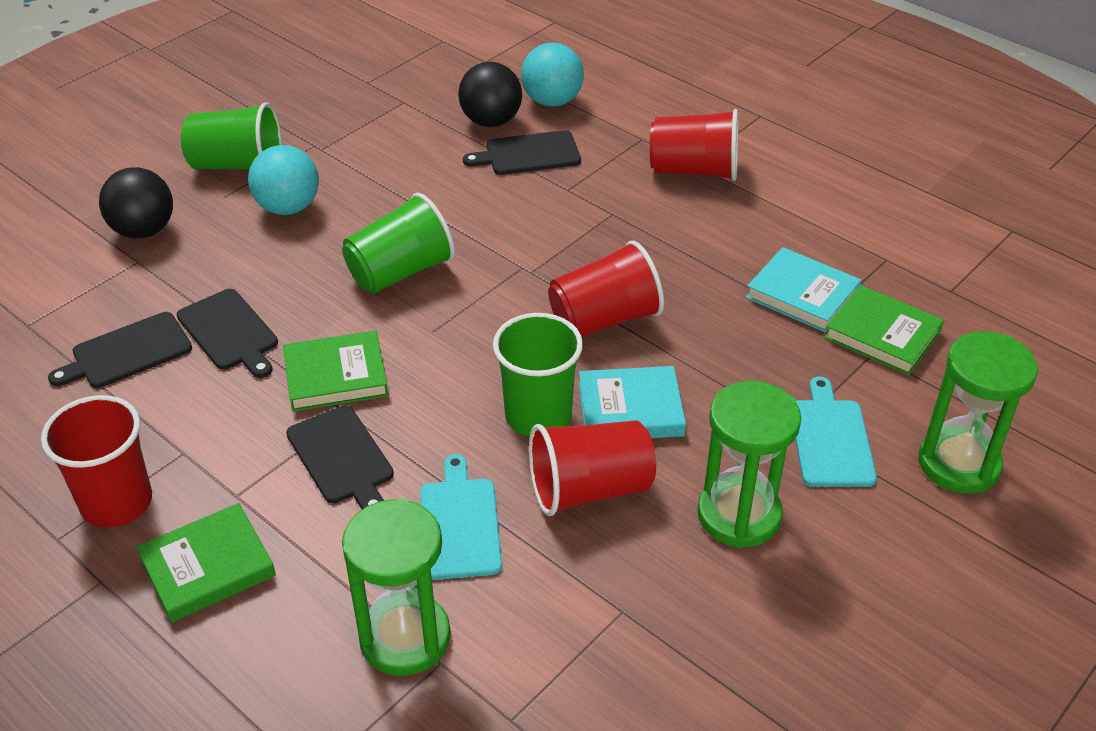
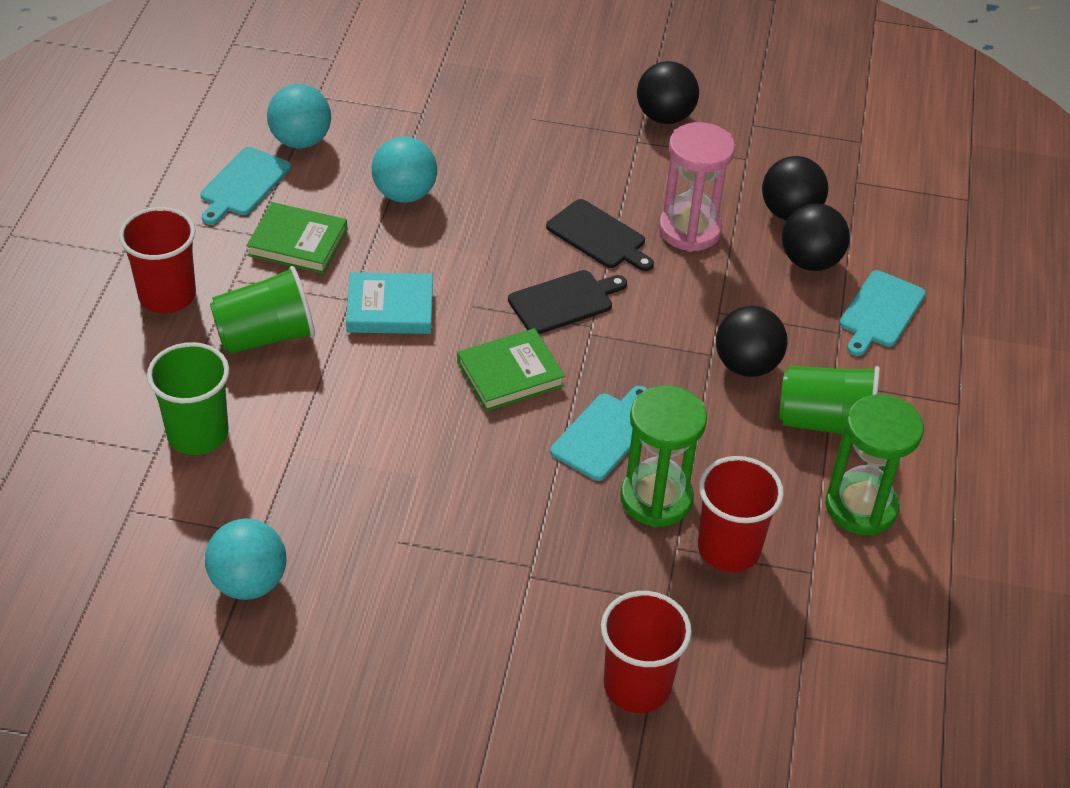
black ball: 2 -> 4
black cutting board: 4 -> 2
green book: 3 -> 2
green hourglass: 3 -> 2
pink hourglass: 0 -> 1
red cup: 4 -> 3
turquoise ball: 2 -> 3
turquoise book: 2 -> 1
turquoise cutting board: 2 -> 3

